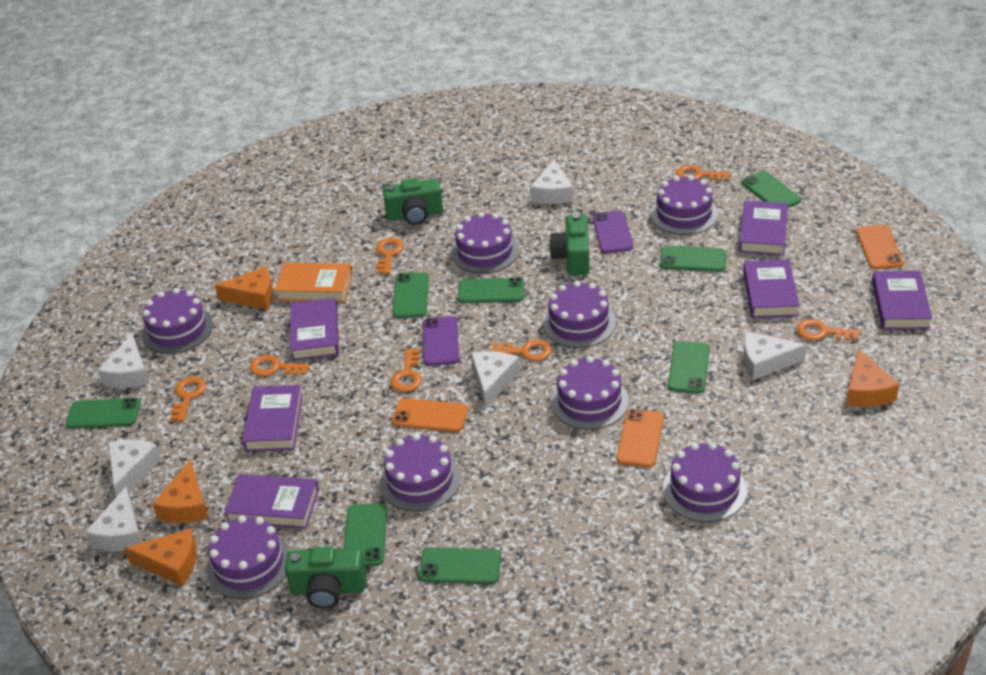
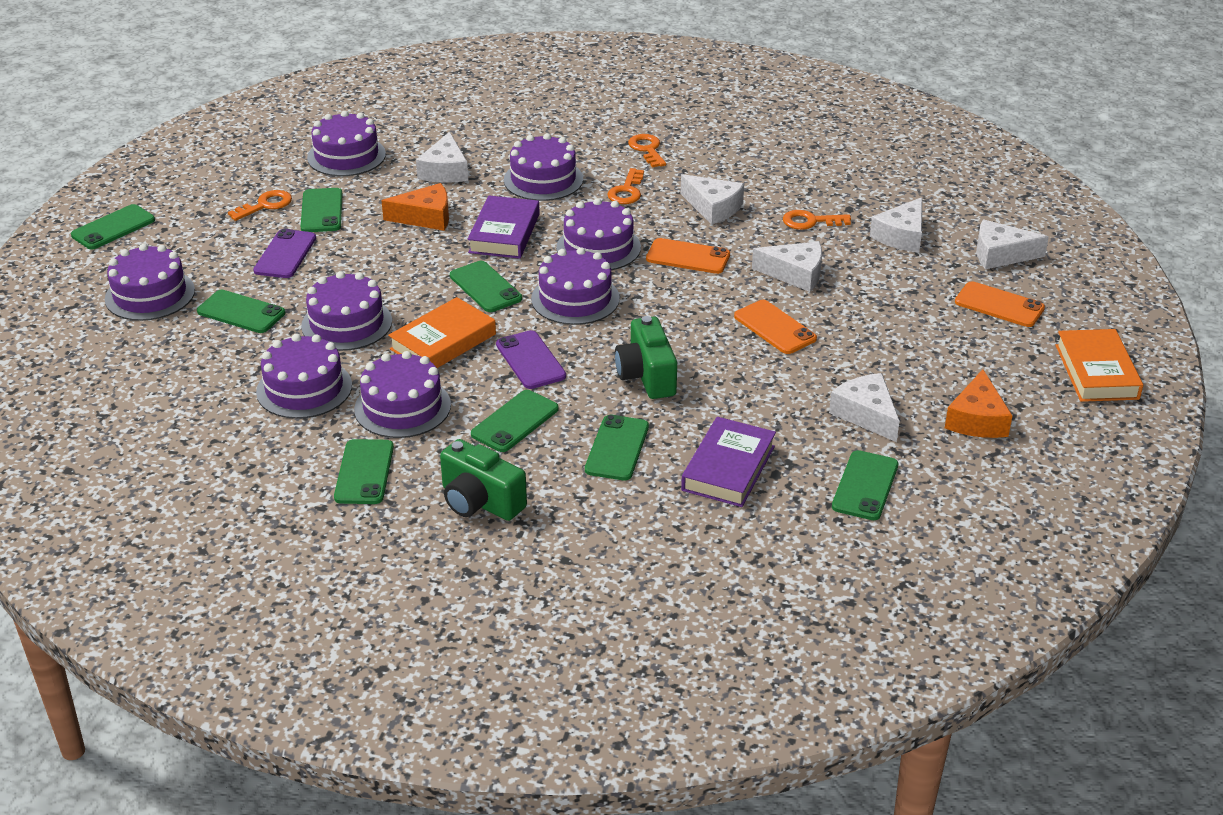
green camera: 3 -> 2
orange book: 1 -> 2
orange cheese: 4 -> 2
orange key: 7 -> 4
purple book: 6 -> 2

